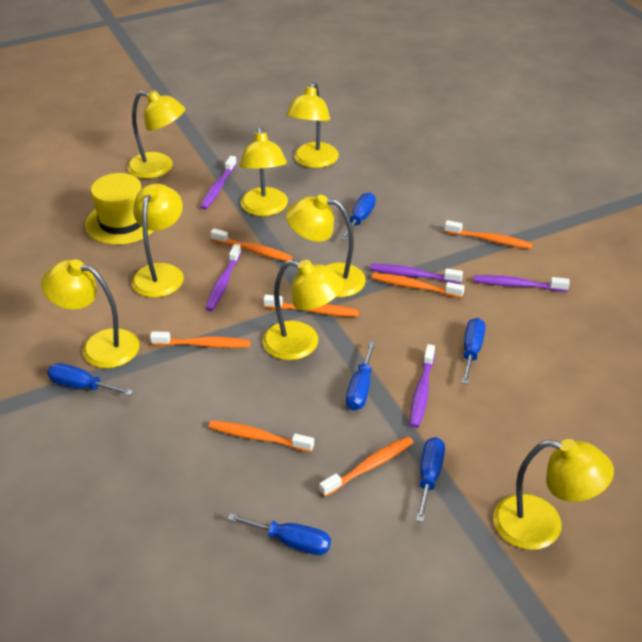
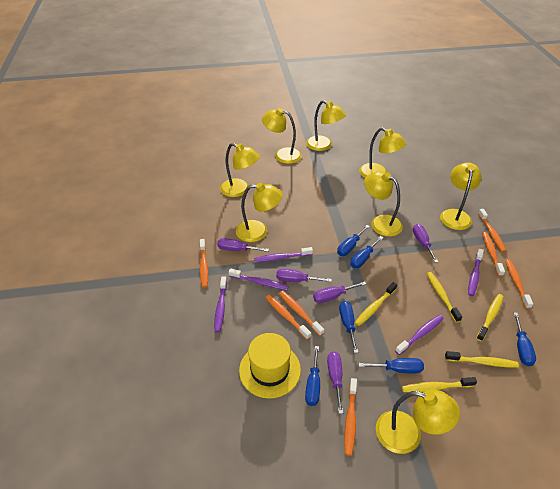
purple screwdriver: 0 -> 5
yellow toothbrush: 0 -> 5

